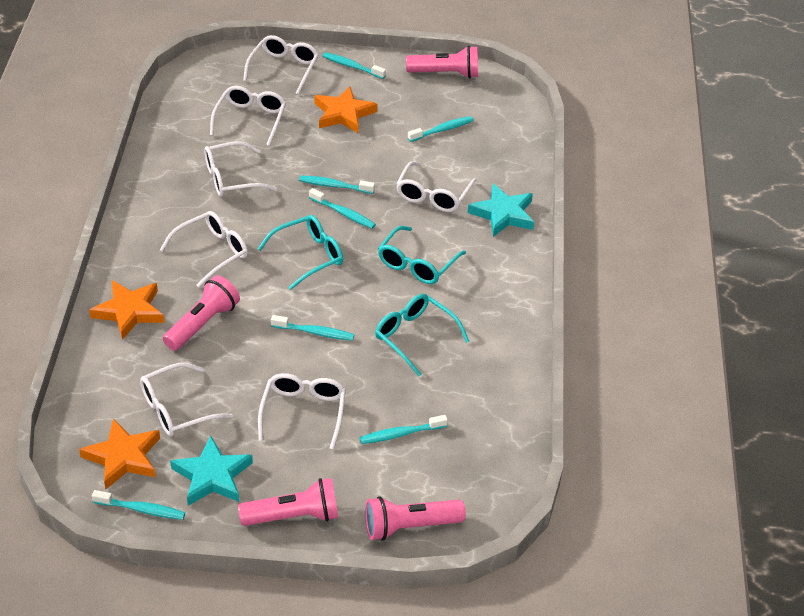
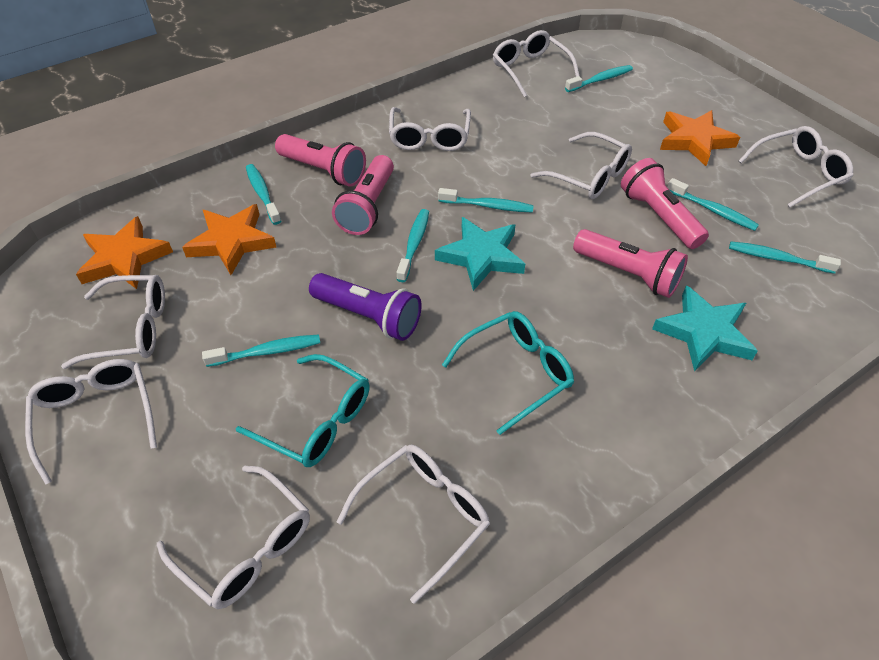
purple flashlight: 0 -> 1
turquoise glasses: 3 -> 2
white glasses: 7 -> 8

